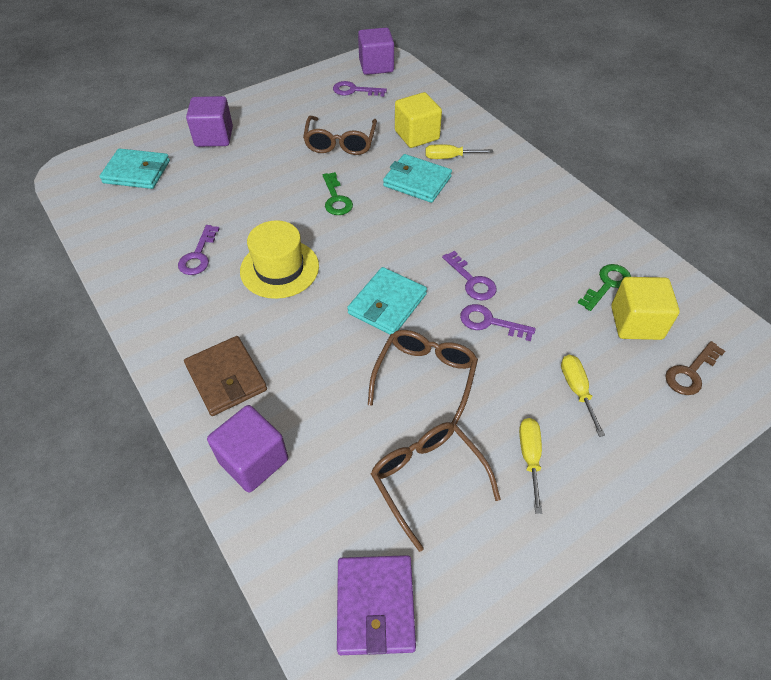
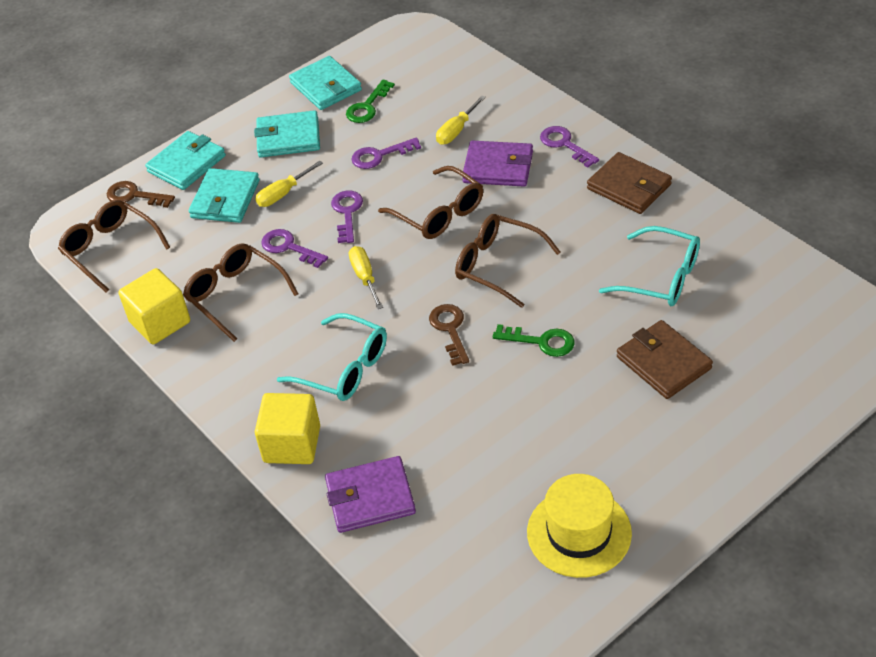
brown glasses: 3 -> 4
brown key: 1 -> 2
brown wallet: 1 -> 2
purple cube: 3 -> 0
purple wallet: 1 -> 2
turquoise glasses: 0 -> 2
turquoise wallet: 3 -> 4

